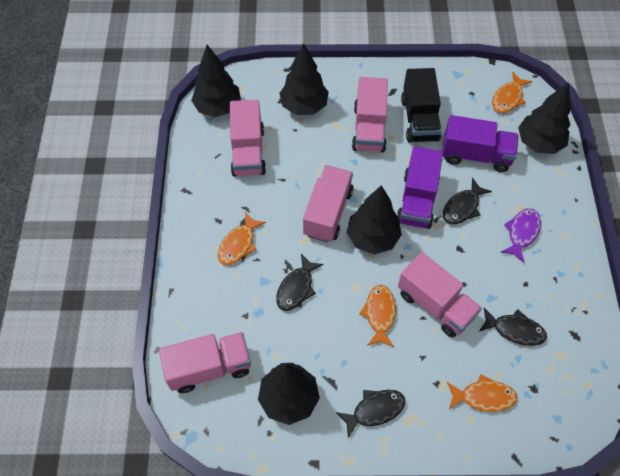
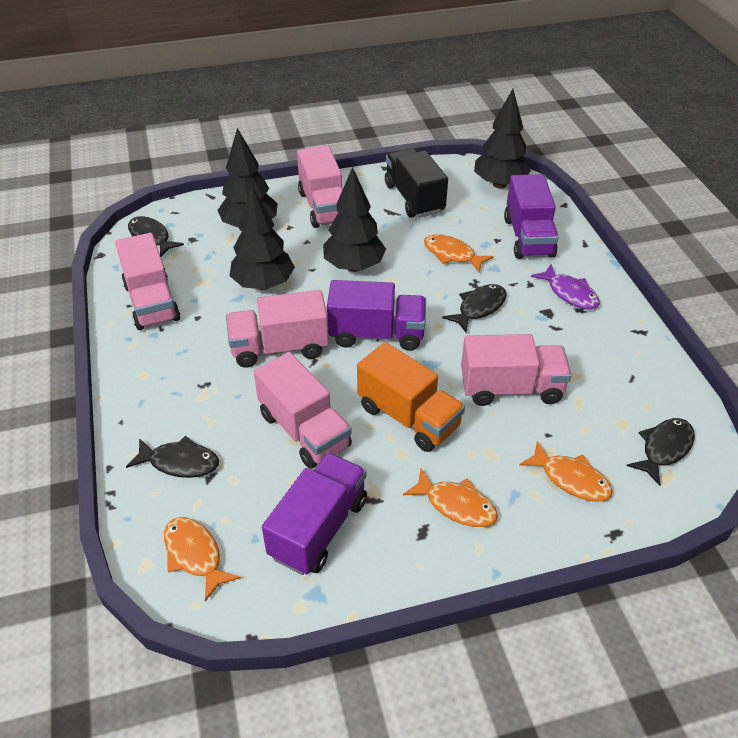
black tree: 5 -> 4
orange truck: 0 -> 1
purple truck: 2 -> 3

